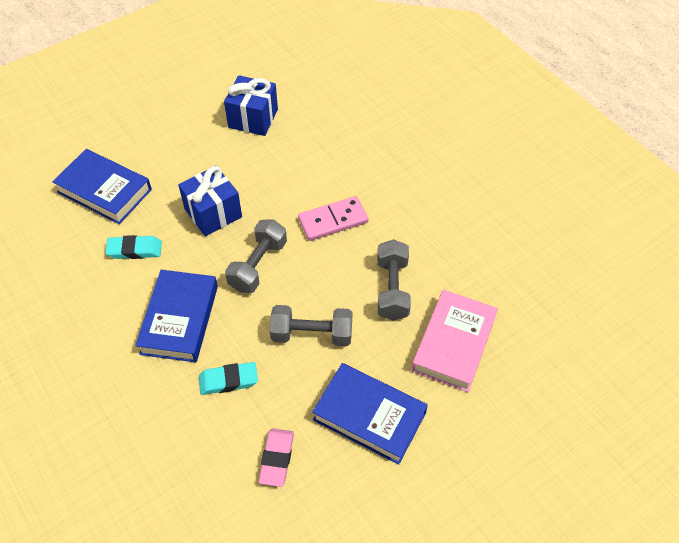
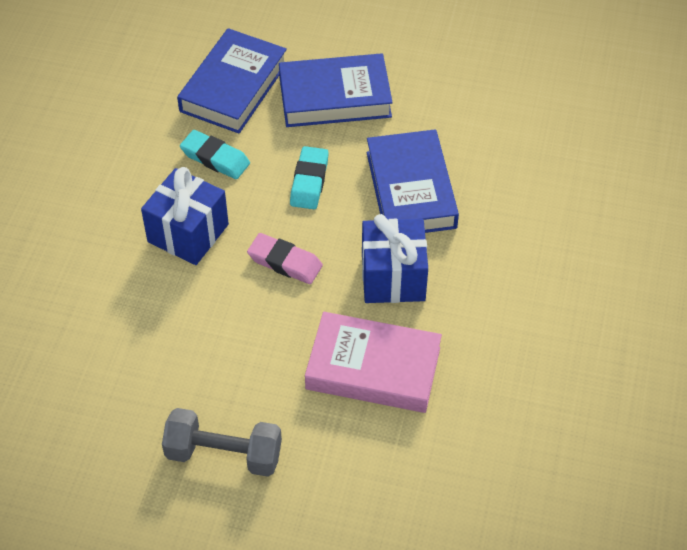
grey dumbbell: 3 -> 1
pink domino: 1 -> 0

